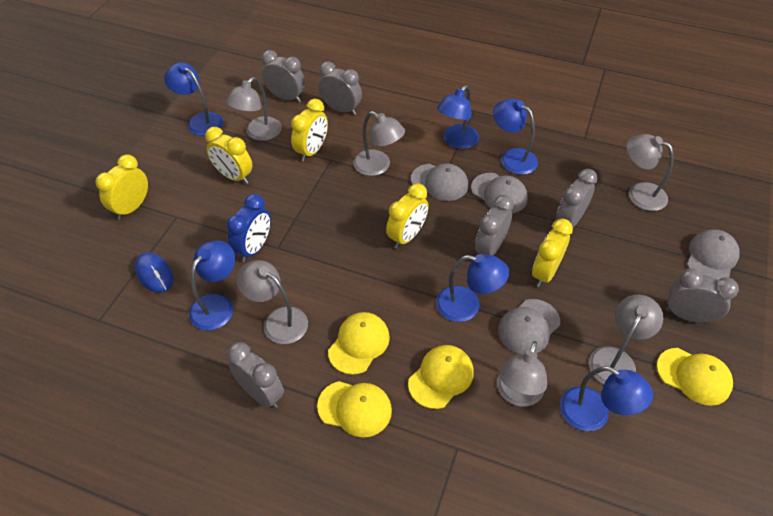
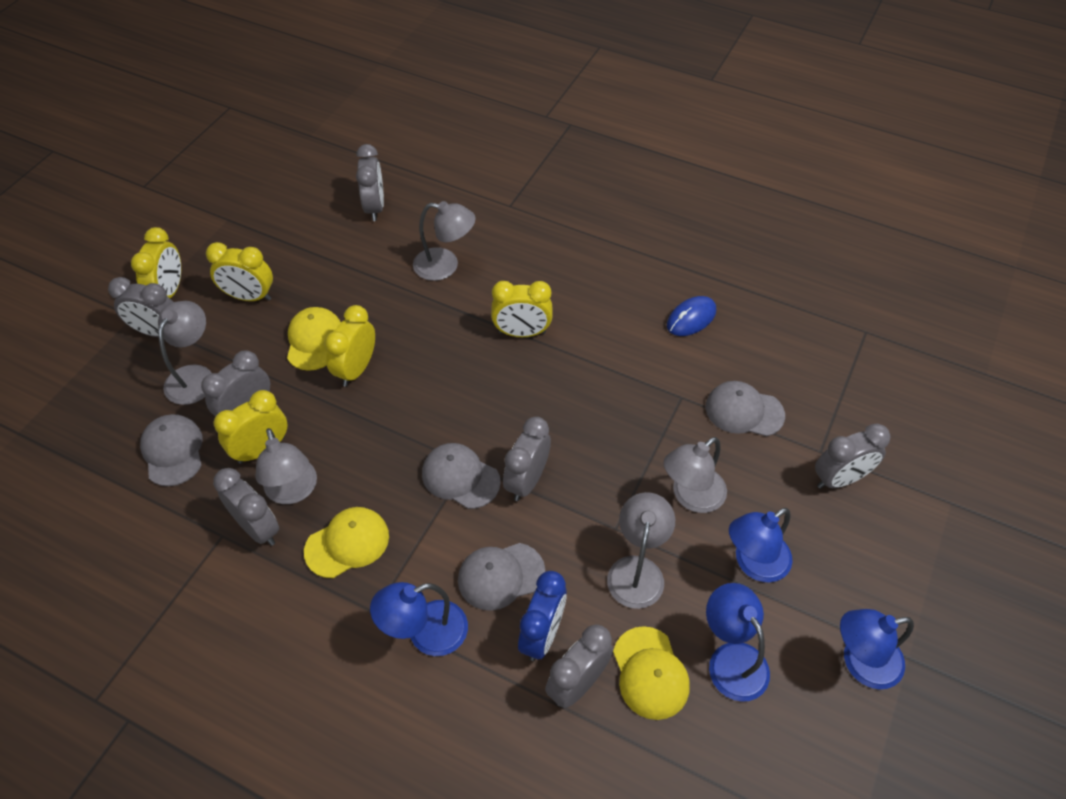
blue lamp: 6 -> 4
grey clock: 6 -> 7
grey lamp: 6 -> 5
yellow cap: 4 -> 3

